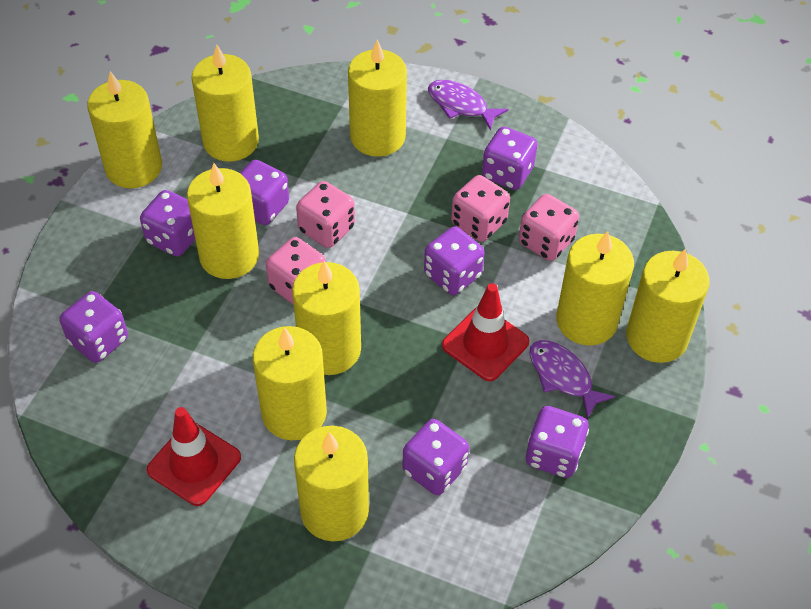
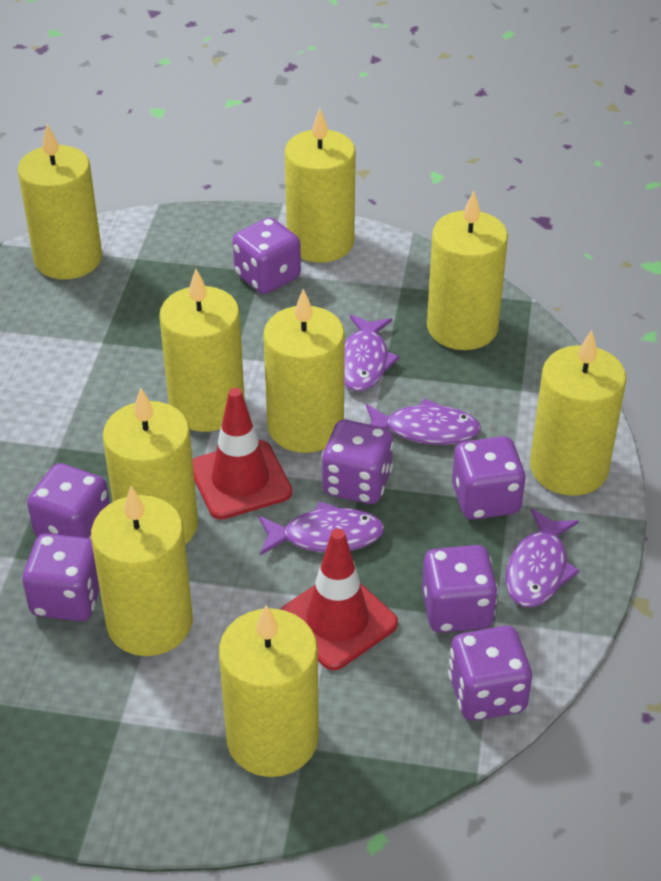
pink dice: 4 -> 0
purple fish: 2 -> 4

